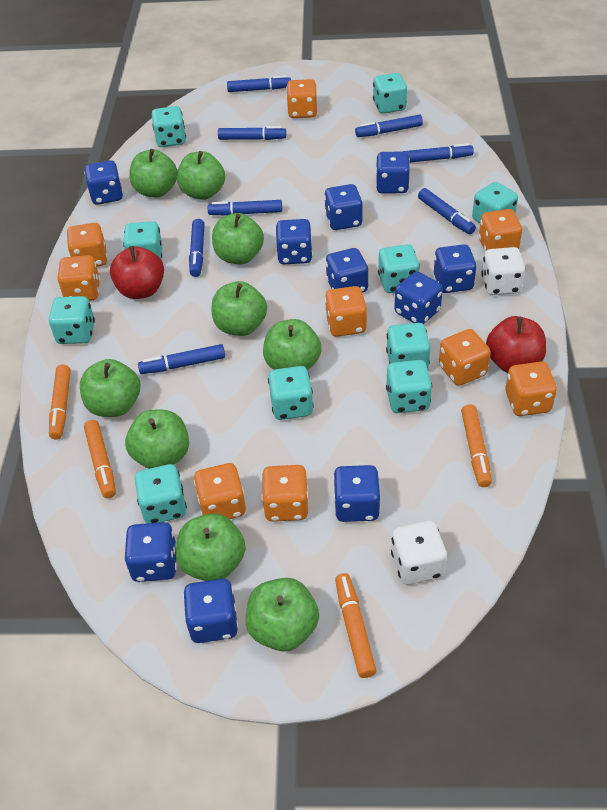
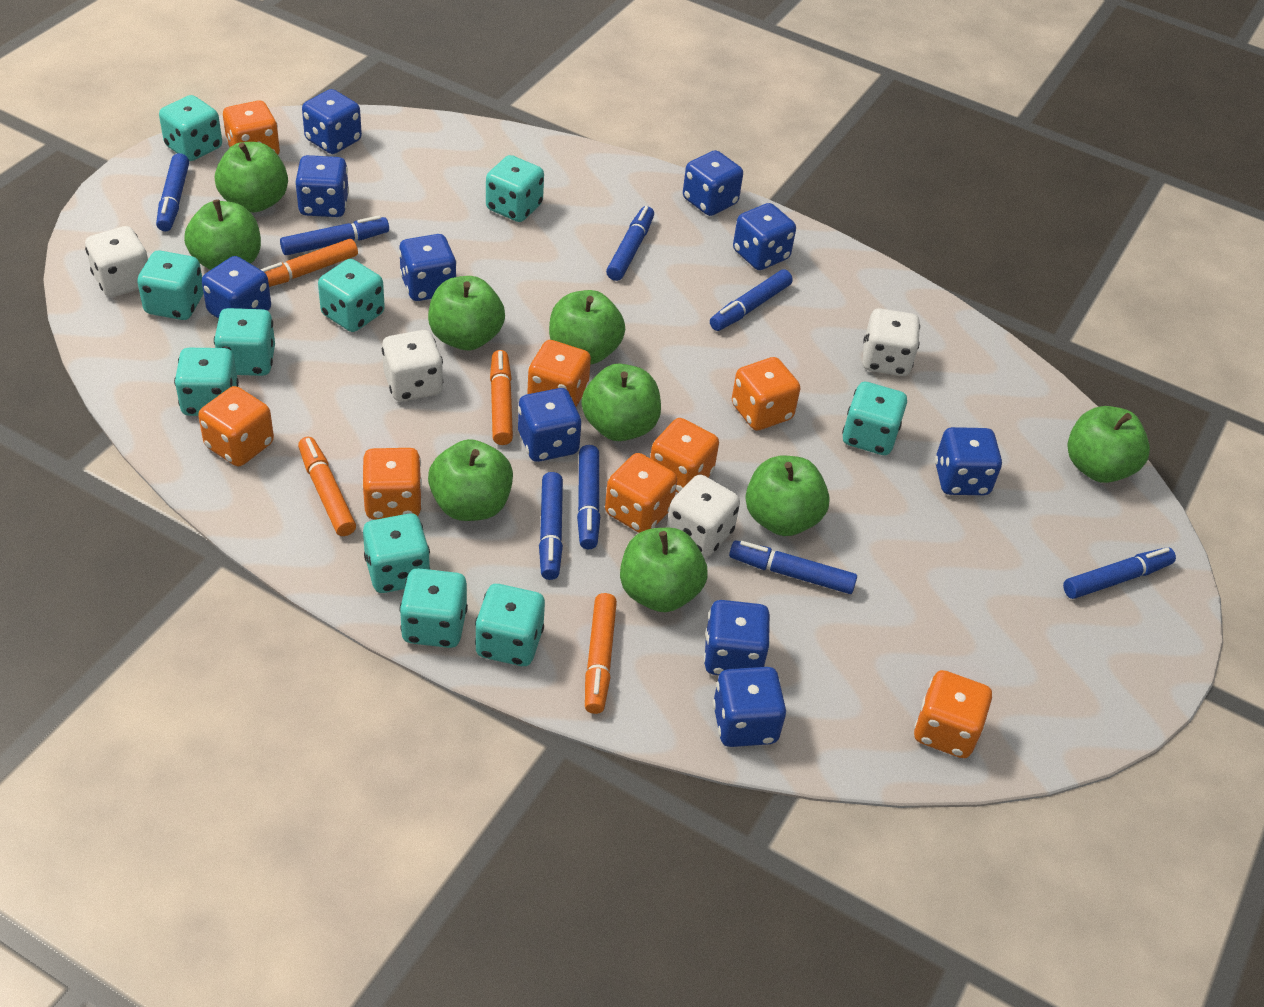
orange dice: 9 -> 8
red apple: 2 -> 0
white dice: 2 -> 4

